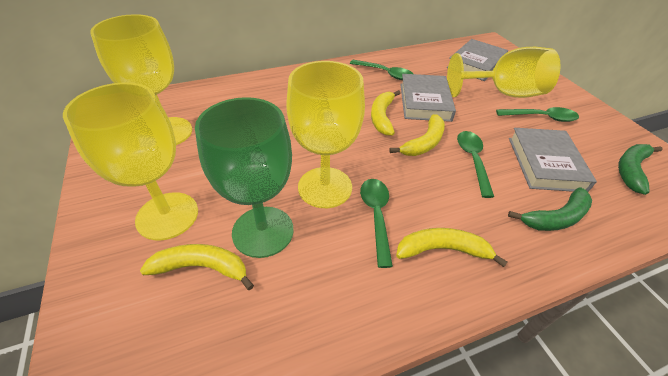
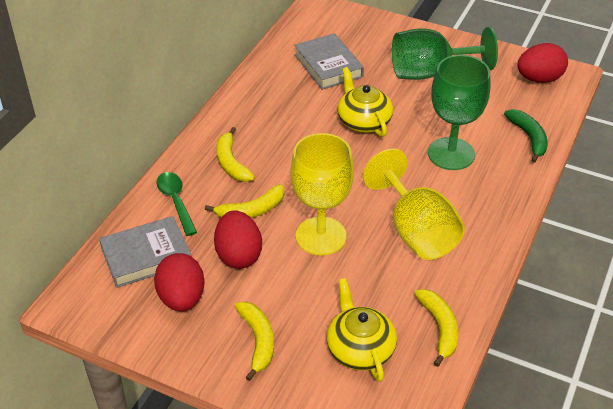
green banana: 2 -> 1
green goblet: 1 -> 2
green spoon: 4 -> 1
grey book: 3 -> 2
red egg: 0 -> 3
yellow goblet: 4 -> 2
yellow teapot: 0 -> 2

